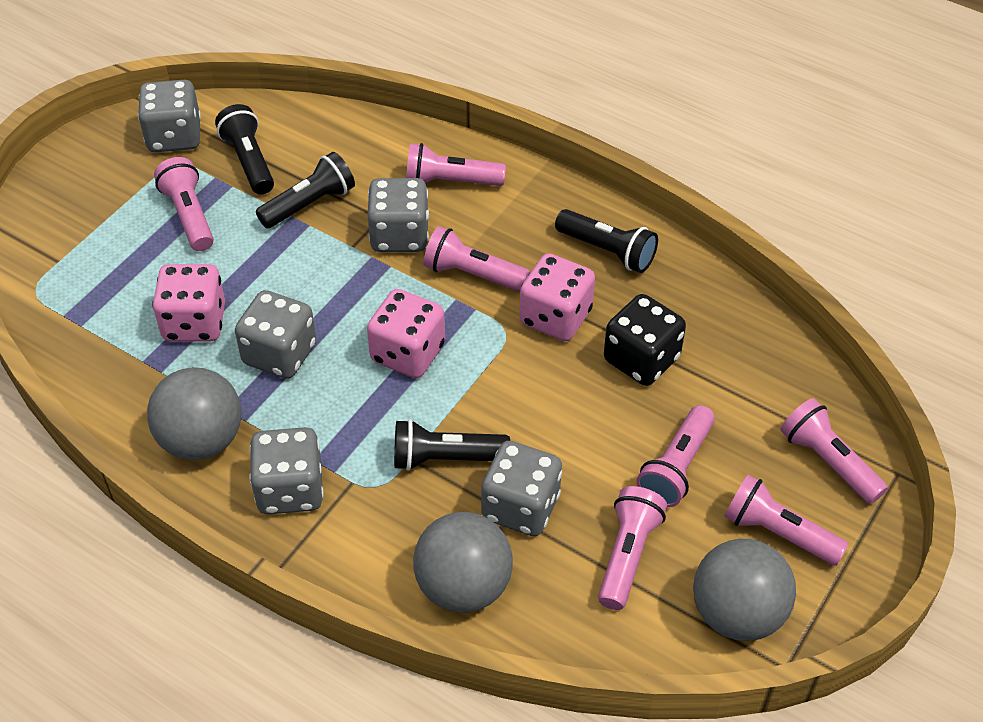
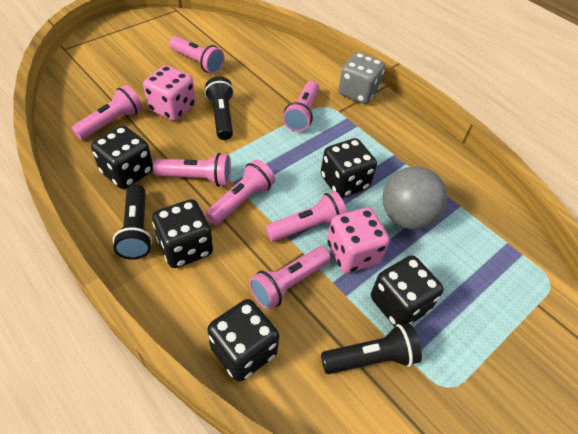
black dice: 1 -> 5
black flashlight: 4 -> 3
grey ball: 3 -> 1
grey dice: 5 -> 1
pink dice: 3 -> 2

